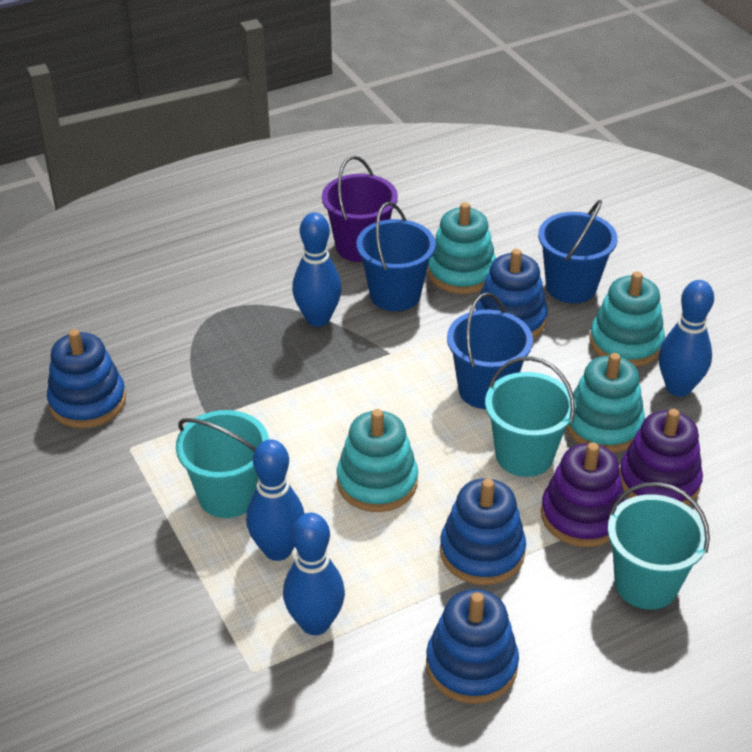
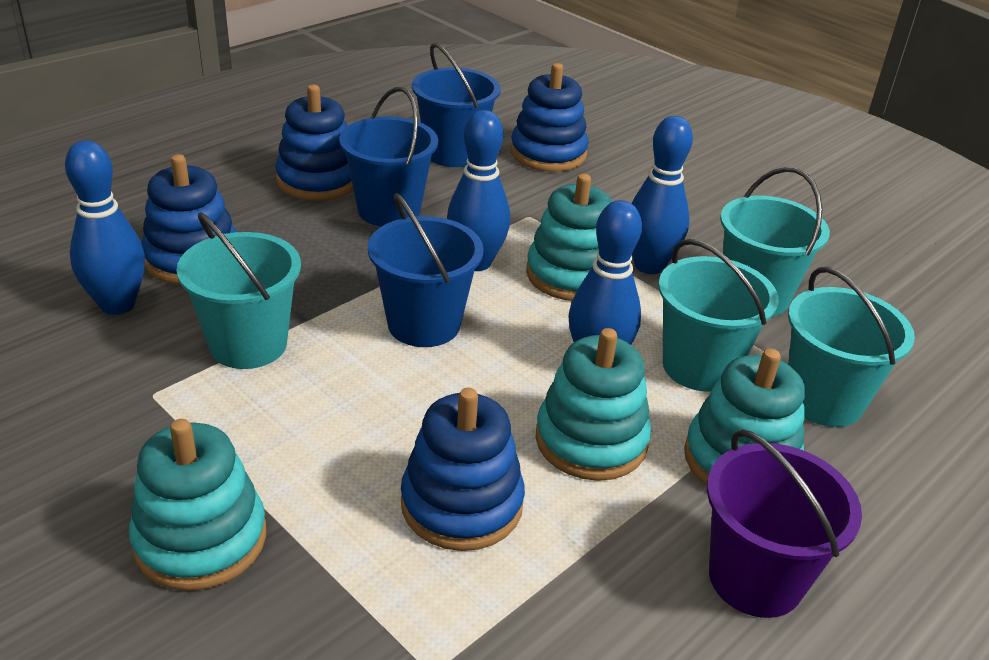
purple stacking toy: 2 -> 0
turquoise bucket: 3 -> 4

